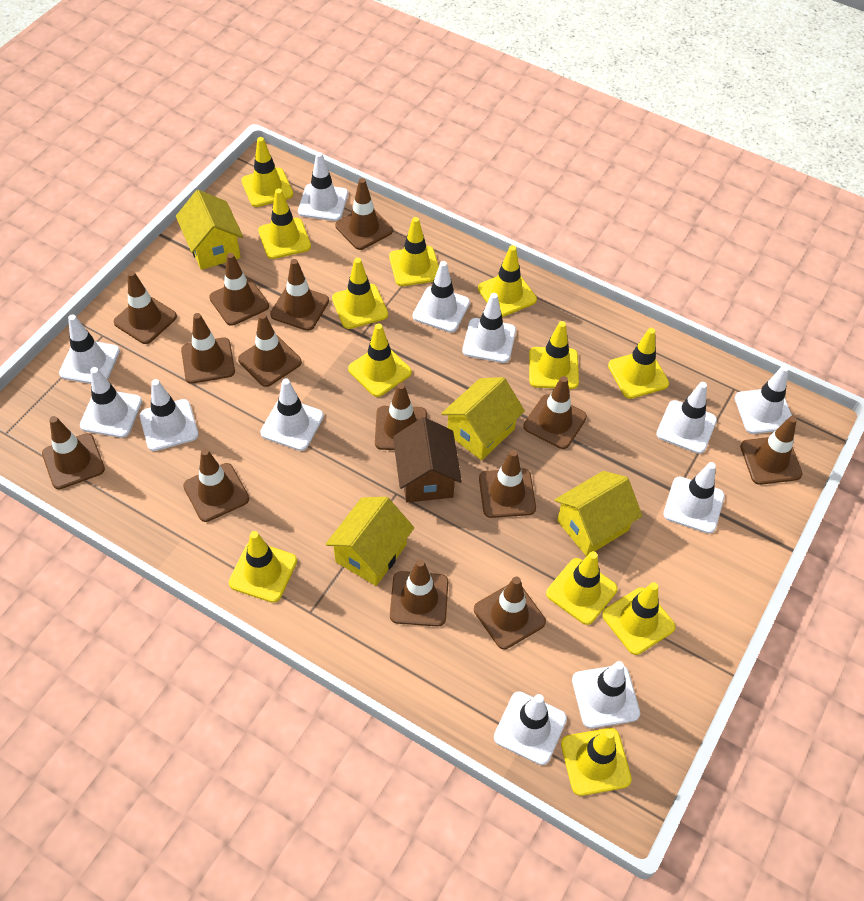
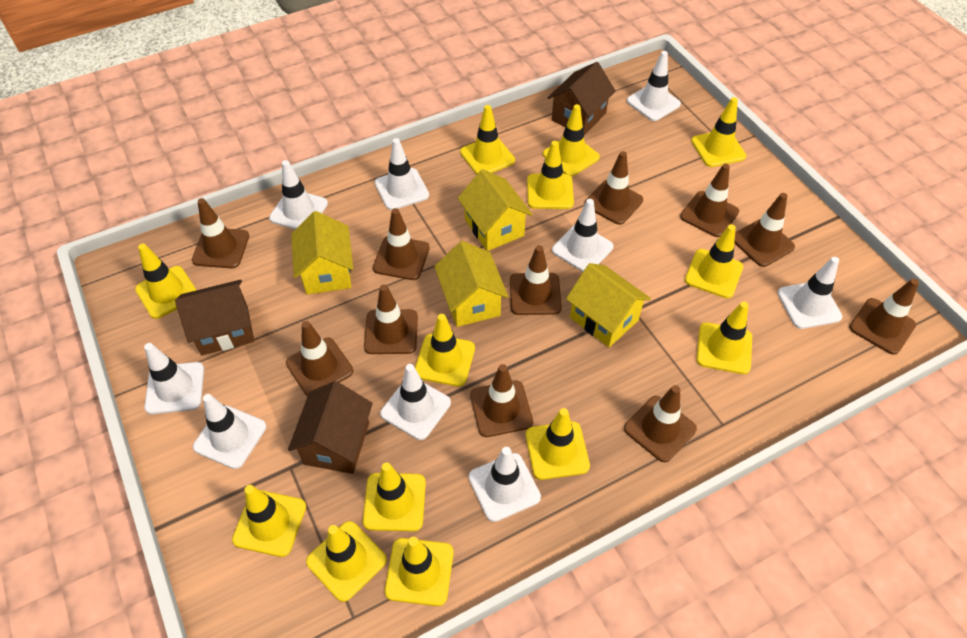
brown house: 1 -> 3
brown traffic cone: 14 -> 11
white traffic cone: 12 -> 9
yellow traffic cone: 12 -> 13

